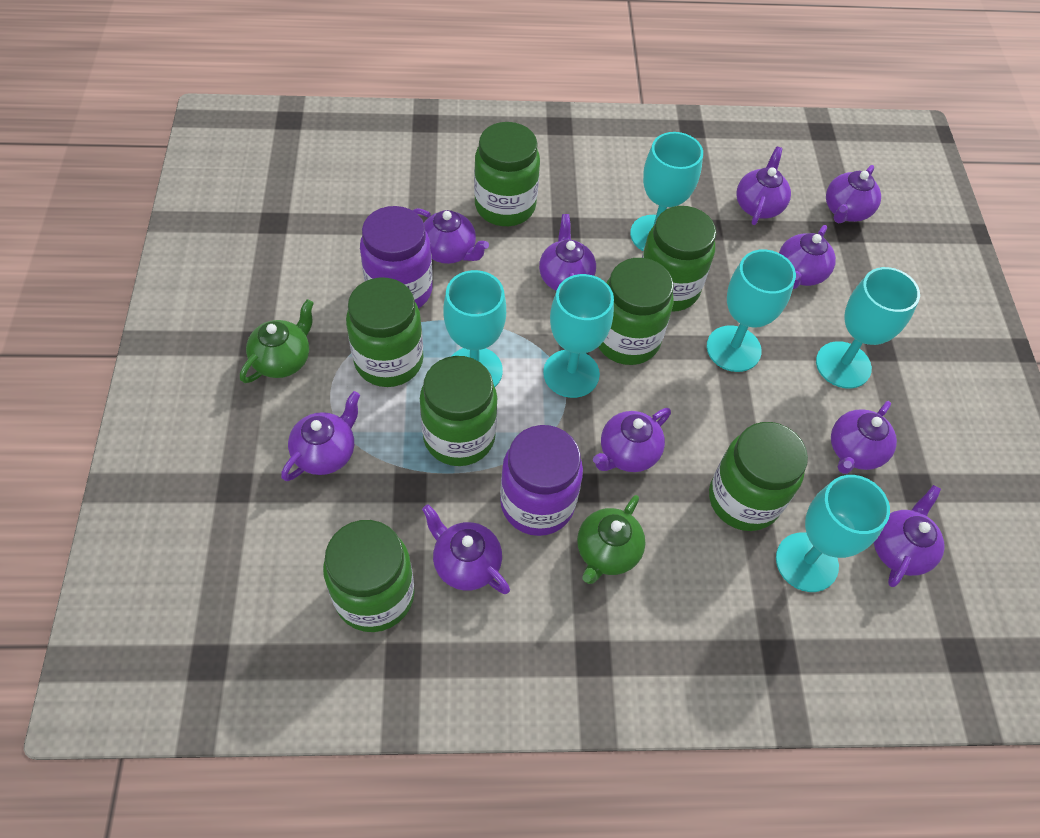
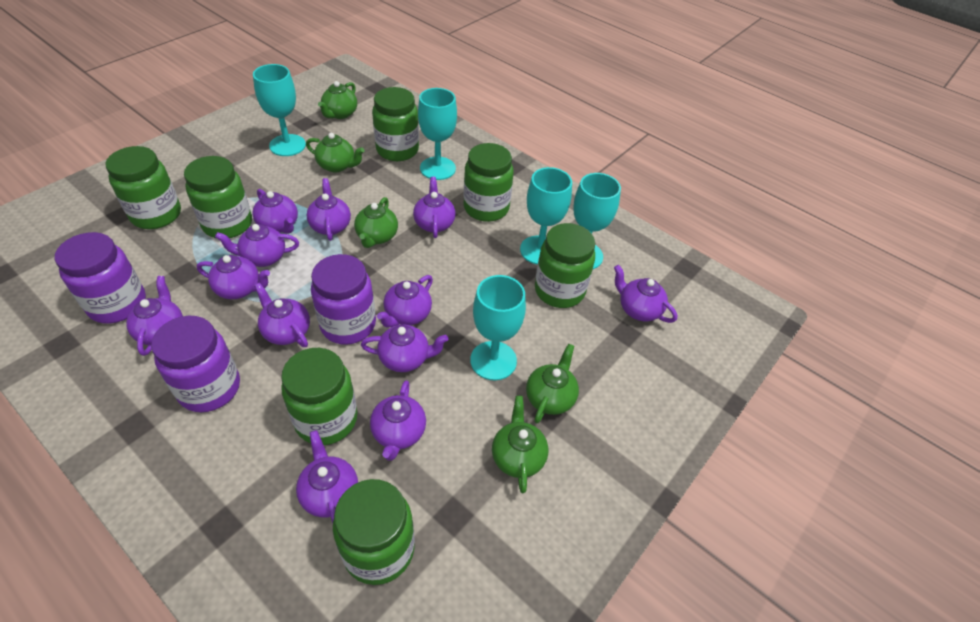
green teapot: 2 -> 5
purple jar: 2 -> 3
purple teapot: 10 -> 12
turquoise goblet: 6 -> 5

